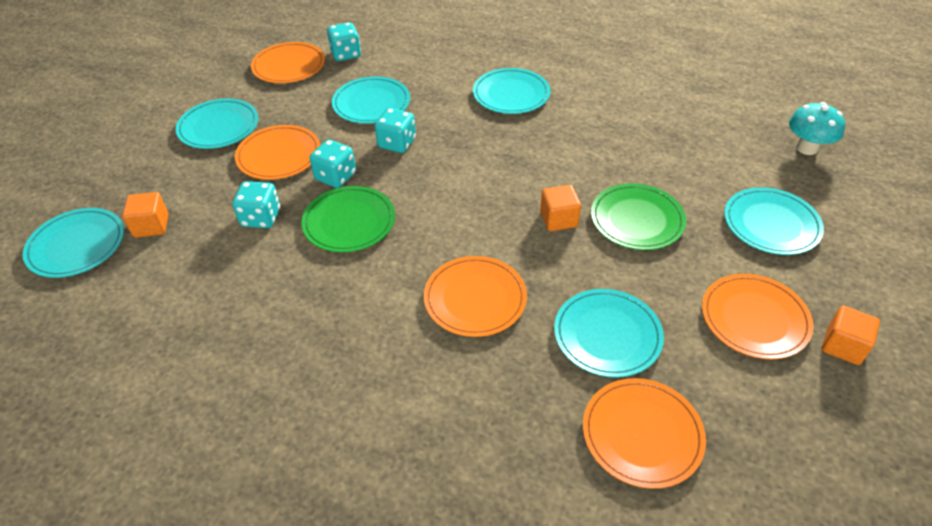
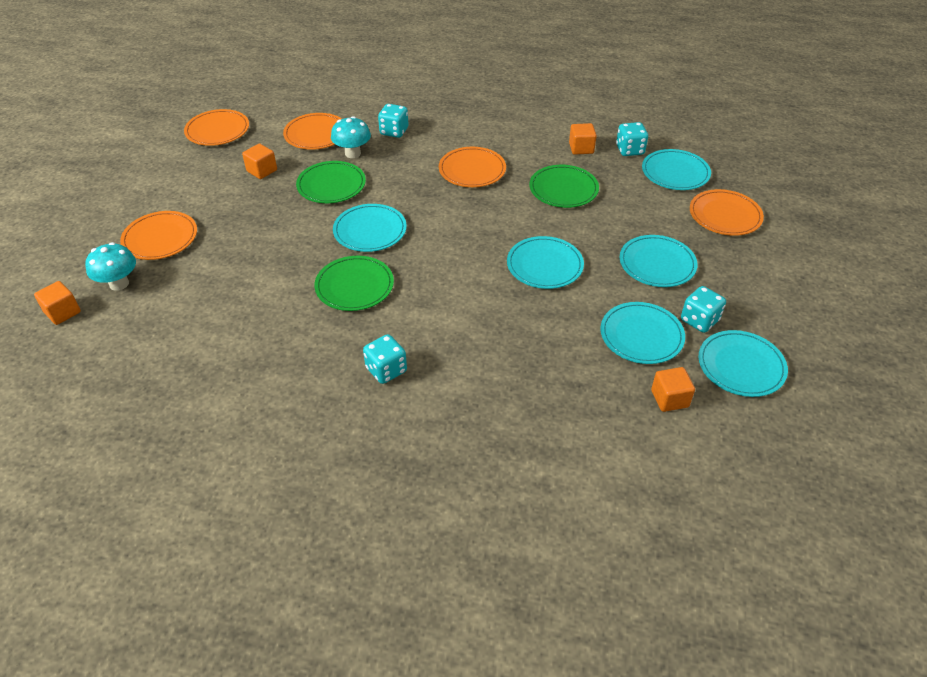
green plate: 2 -> 3
orange cube: 3 -> 4
turquoise mushroom: 1 -> 2

